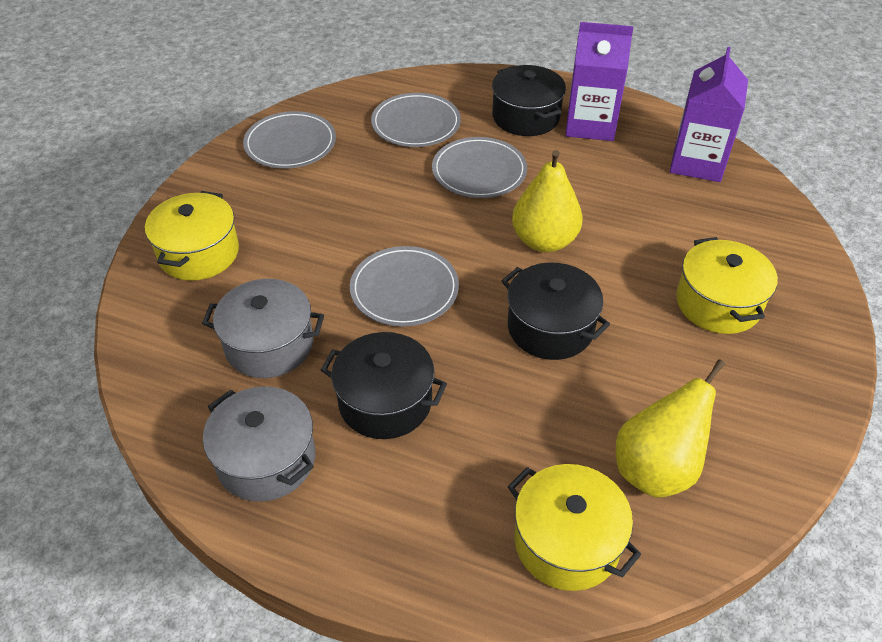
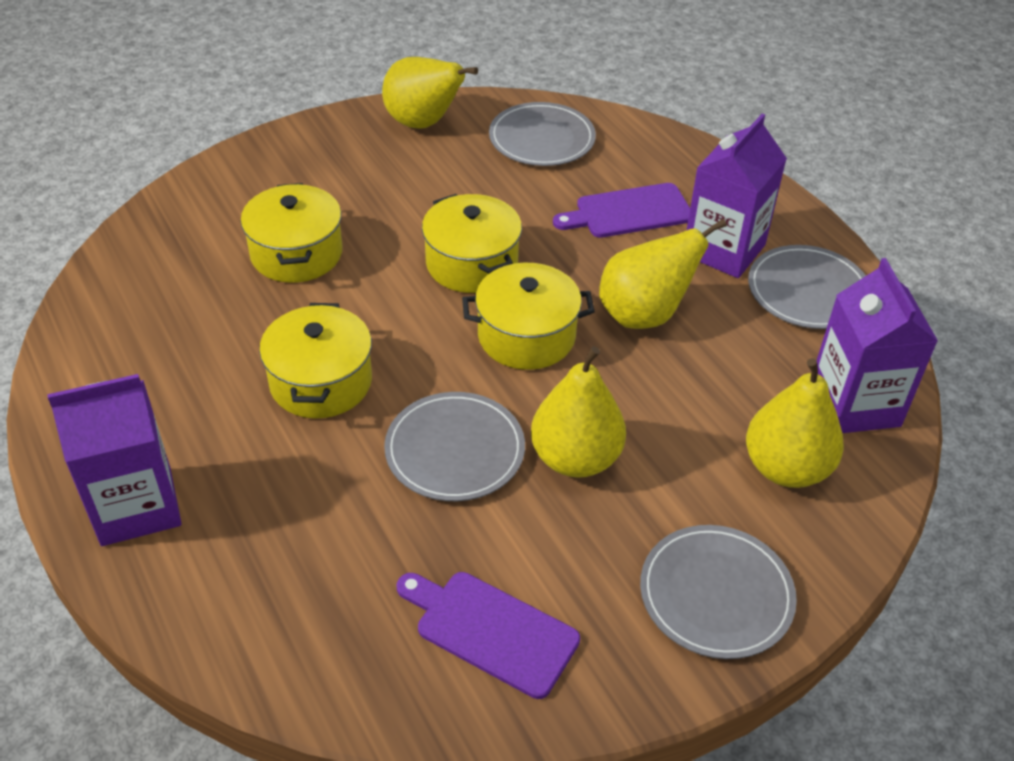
black pot: 3 -> 0
grey pot: 2 -> 0
purple carton: 2 -> 3
purple cutting board: 0 -> 2
yellow pear: 2 -> 4
yellow pot: 3 -> 4

